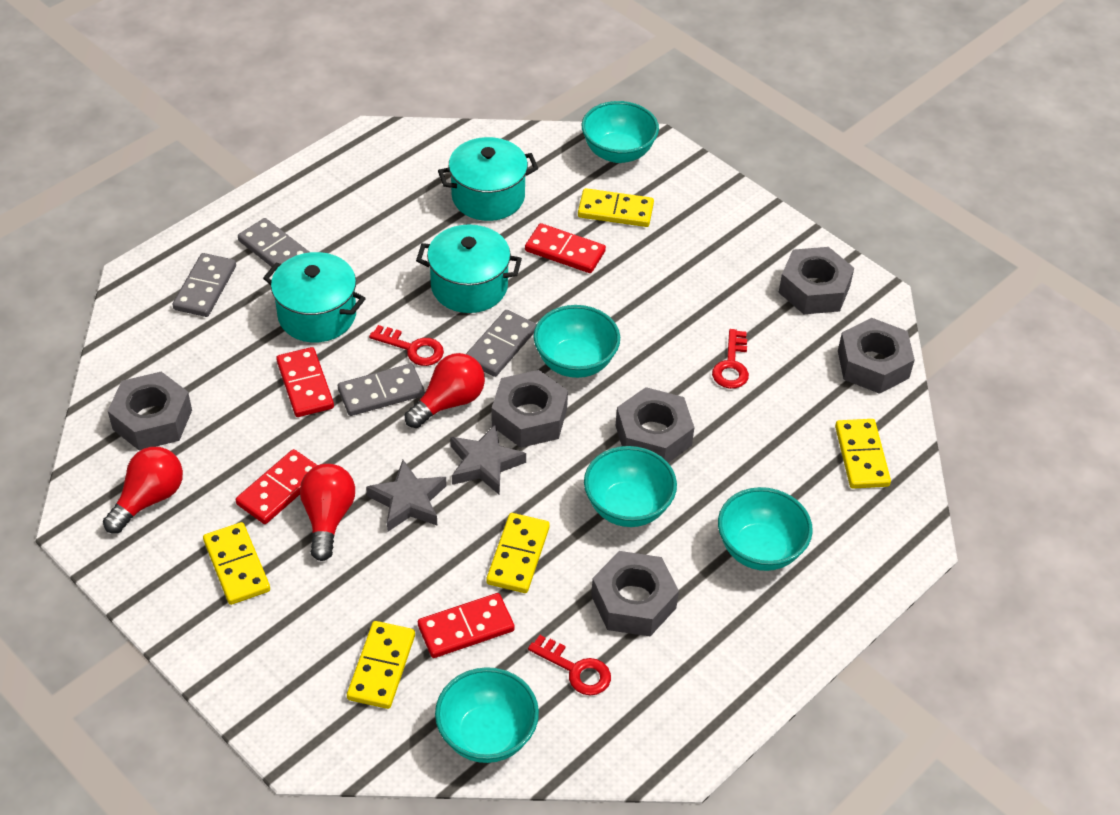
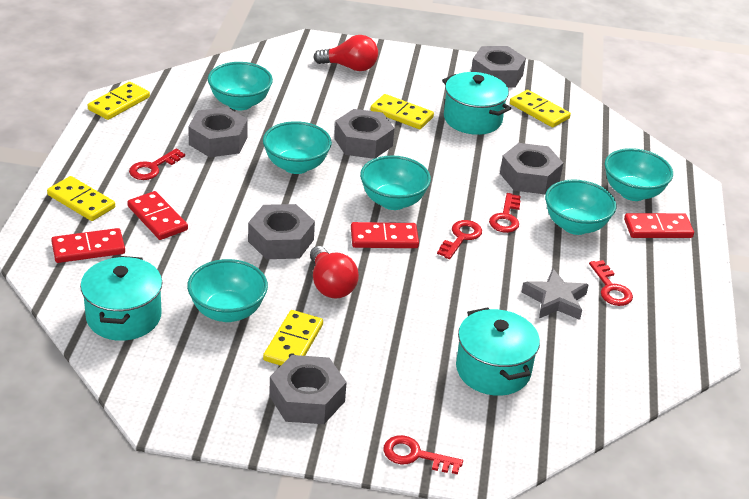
grey domino: 4 -> 0
grey star: 2 -> 1
red key: 3 -> 5
red light bulb: 3 -> 2
turquoise bowl: 5 -> 6

